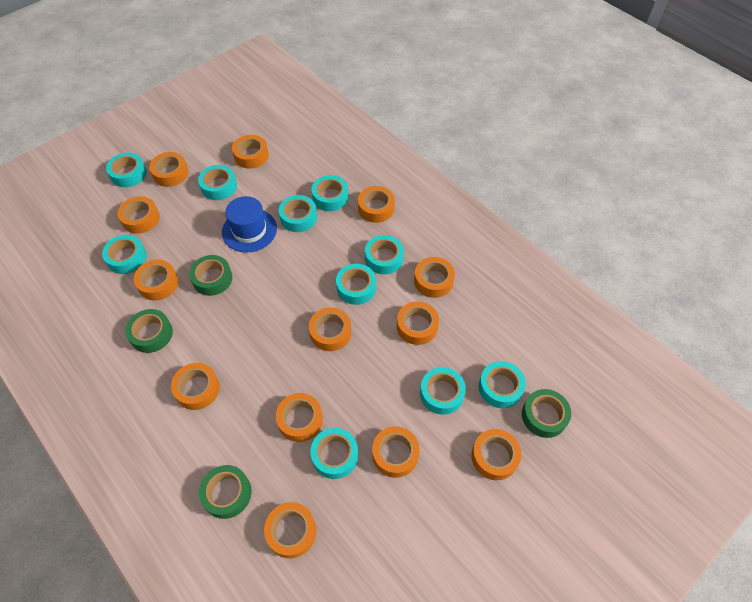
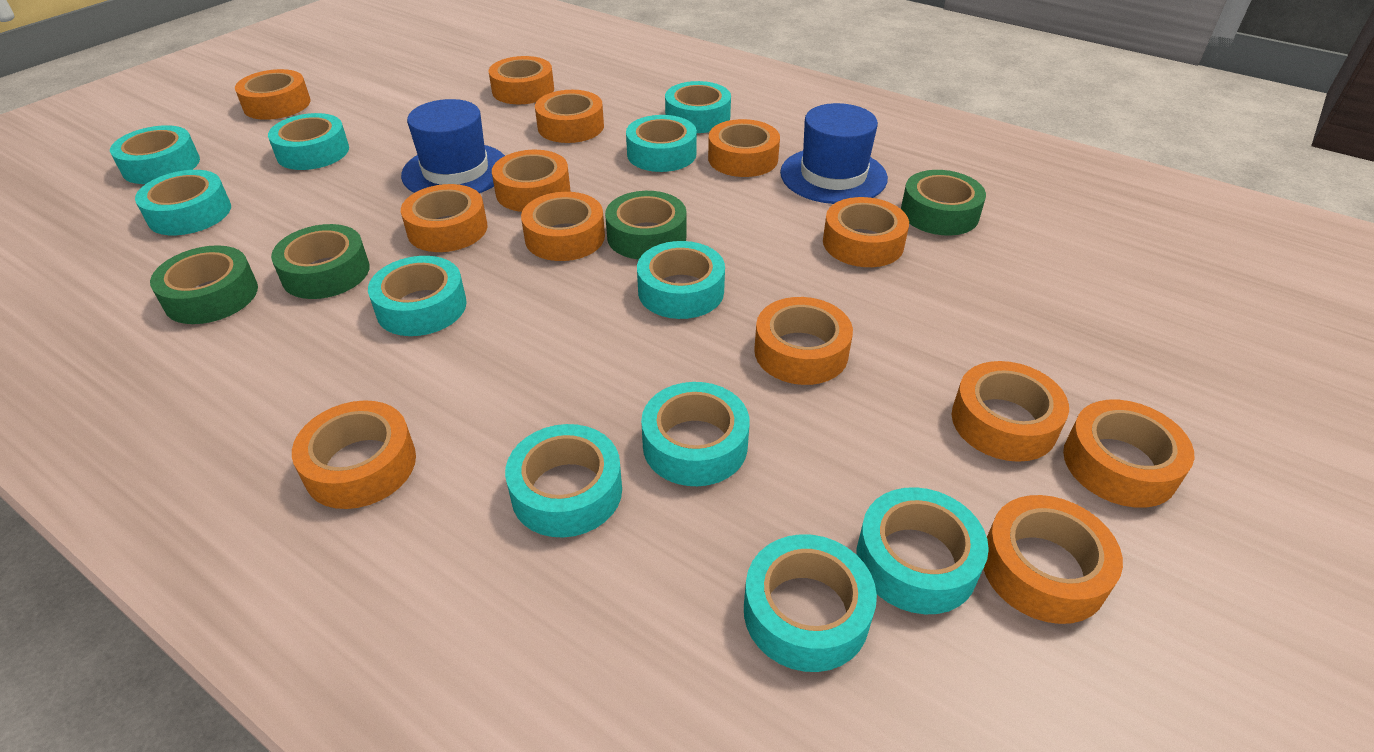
blue hat: 1 -> 2
turquoise tape: 10 -> 11

